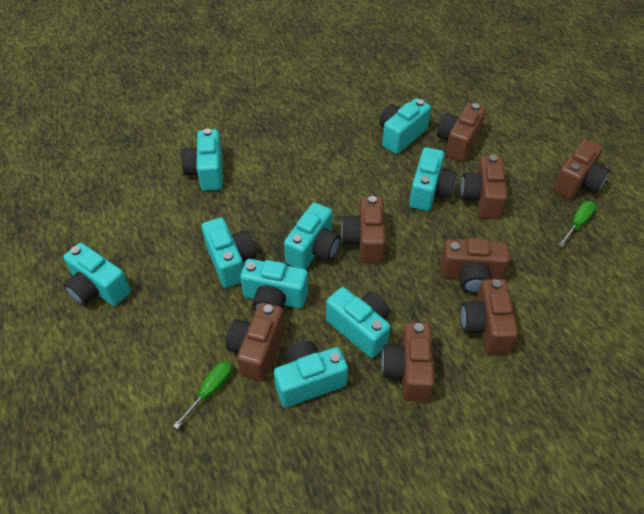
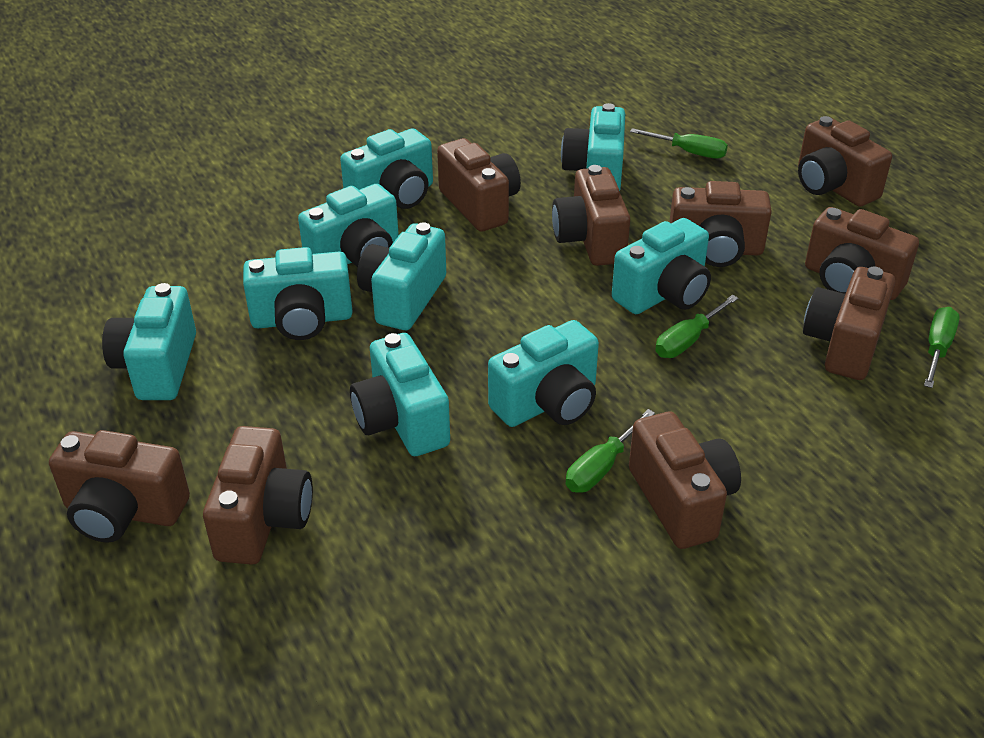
brown camera: 8 -> 9
green screwdriver: 2 -> 4

